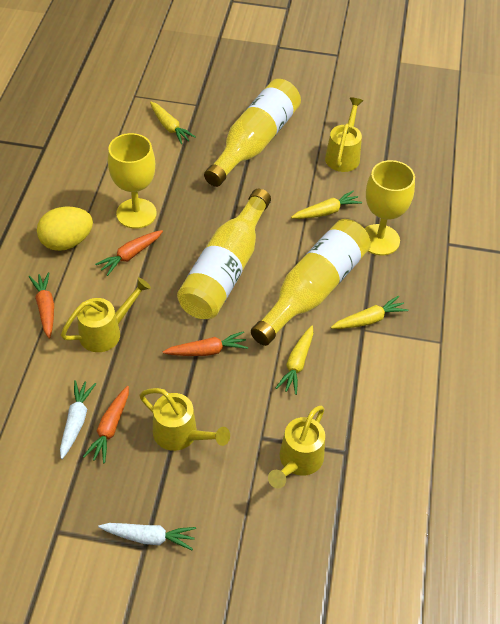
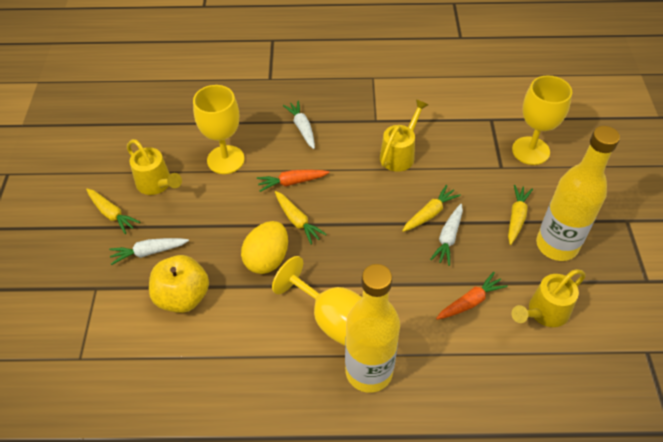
orange carrot: 4 -> 2
white carrot: 2 -> 3
yellow apple: 0 -> 1
yellow bottle: 3 -> 2
yellow goblet: 2 -> 3
yellow watering can: 4 -> 3

